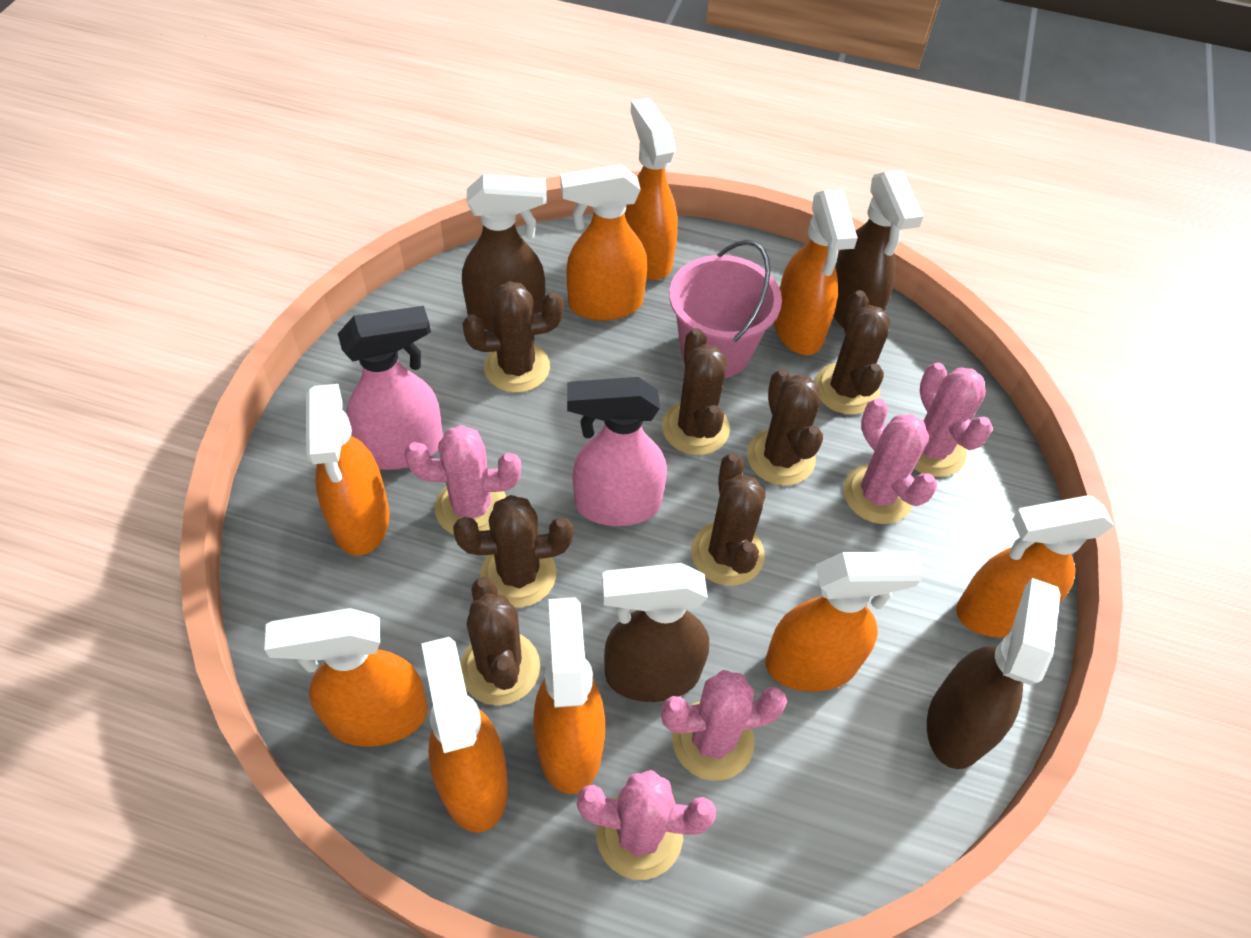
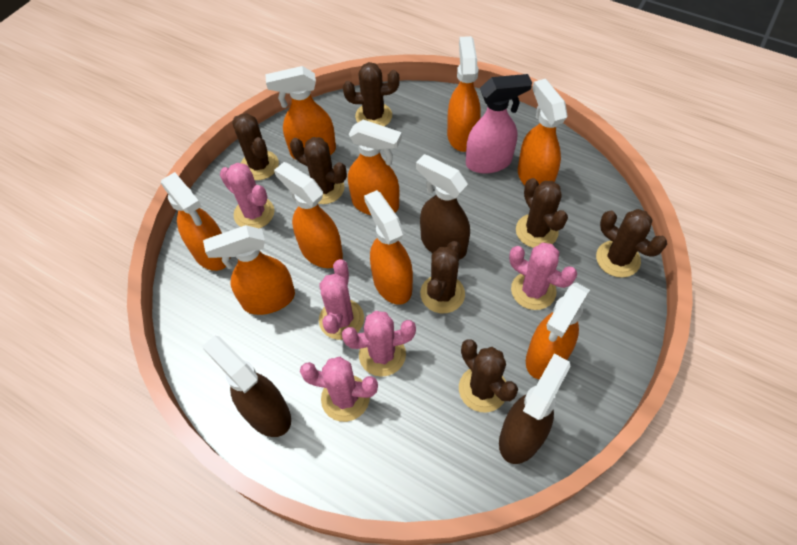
brown spray bottle: 4 -> 3
pink bucket: 1 -> 0
pink spray bottle: 2 -> 1

